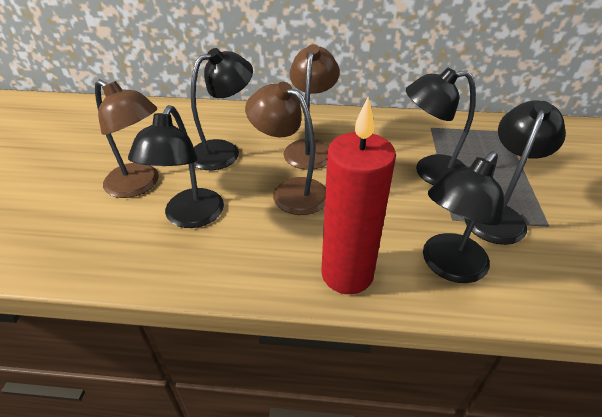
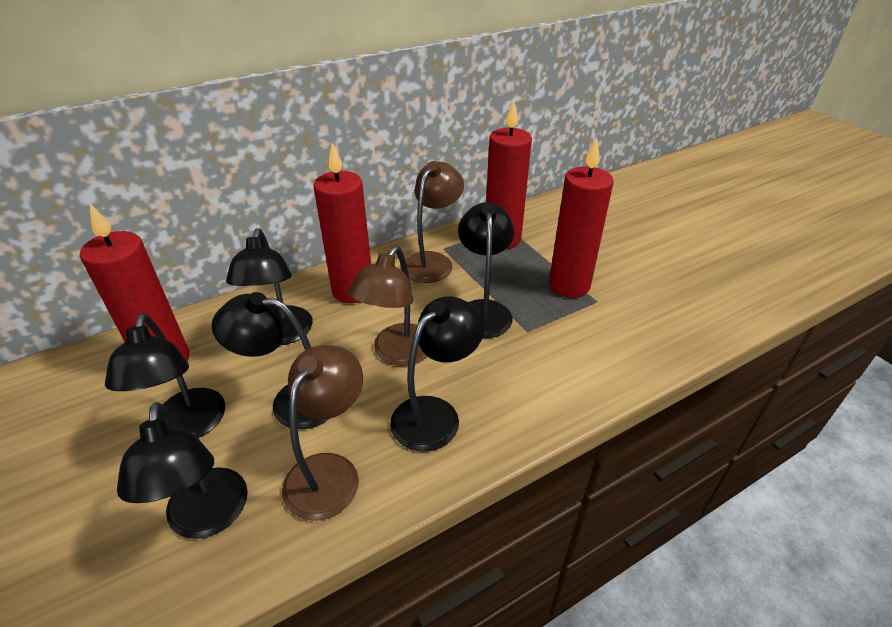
black lamp: 5 -> 6
red candle: 1 -> 4

